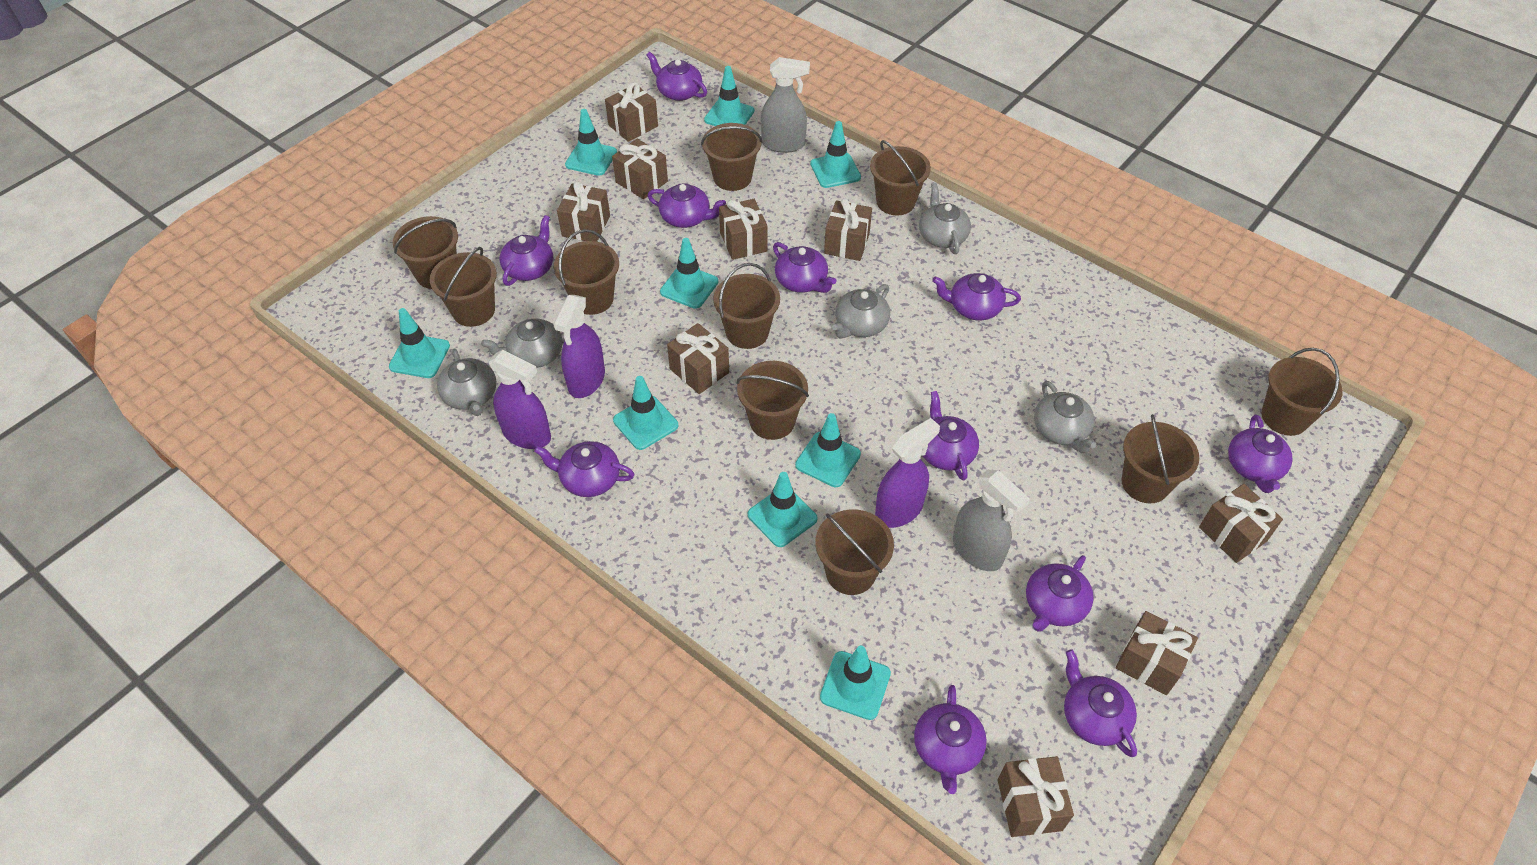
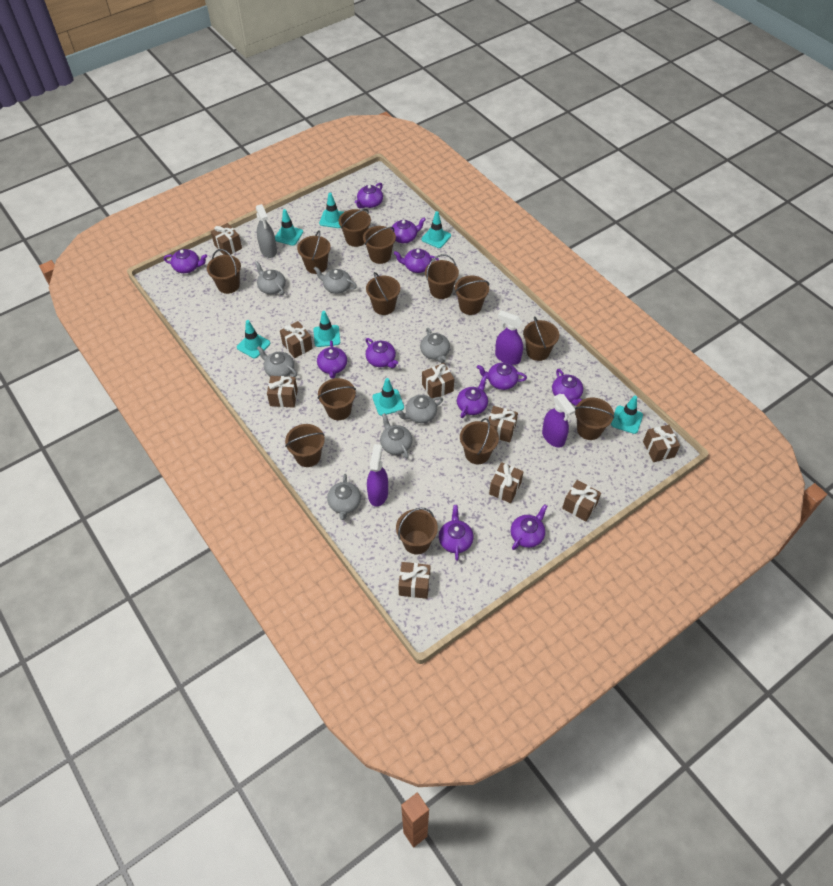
brown bucket: 10 -> 13
grey spray bottle: 2 -> 1
grey teapot: 5 -> 7
turquoise traffic cone: 9 -> 7

